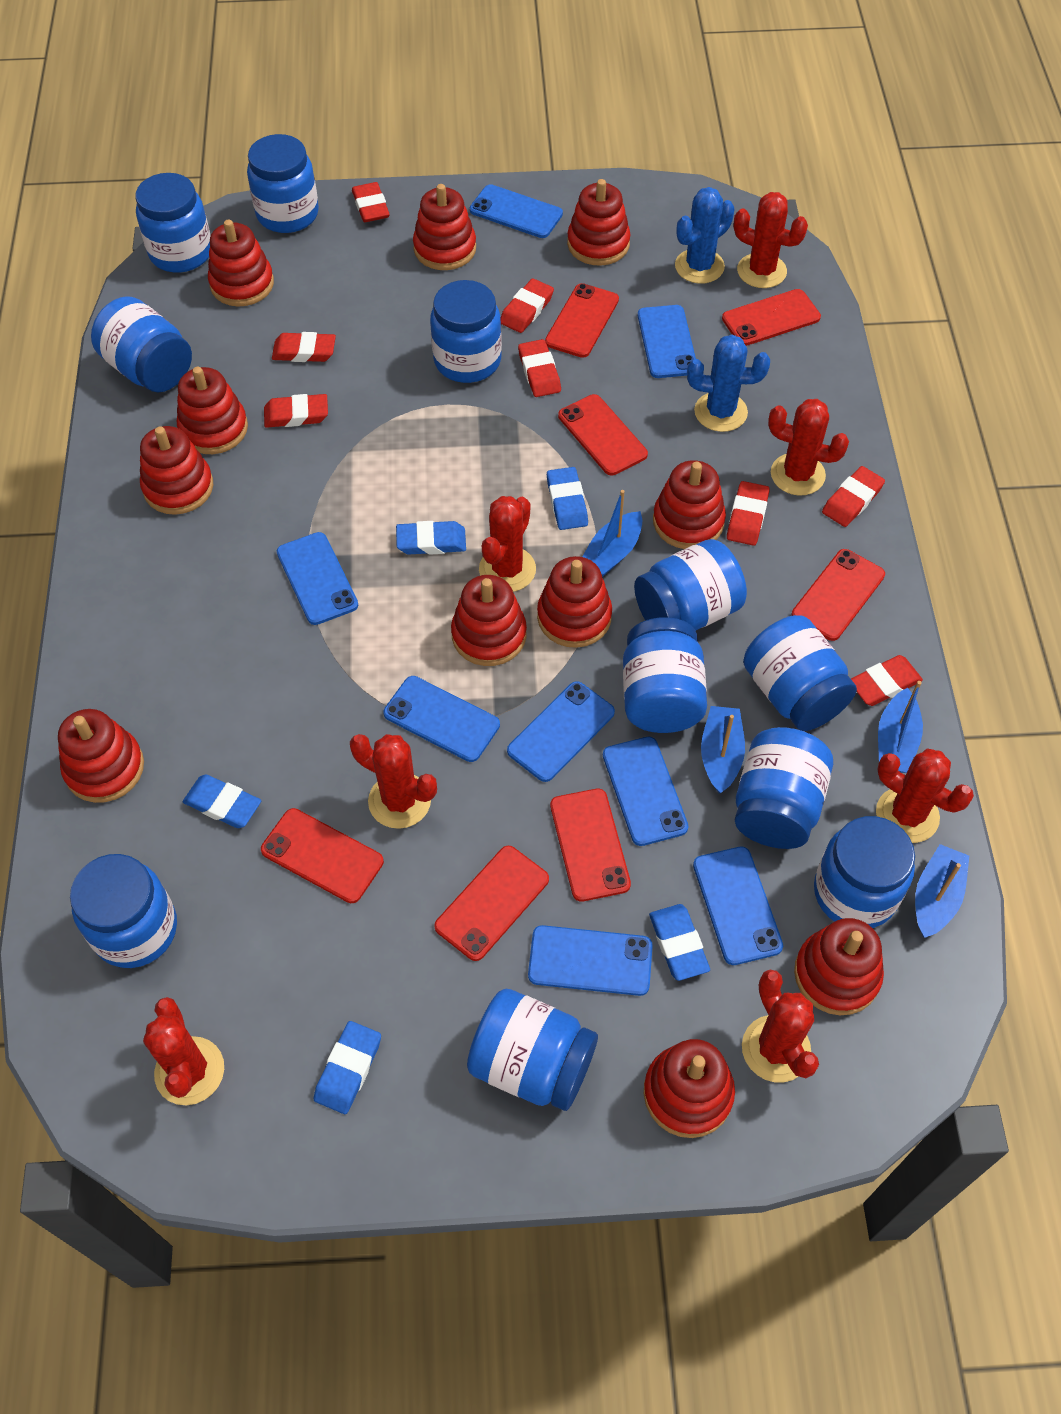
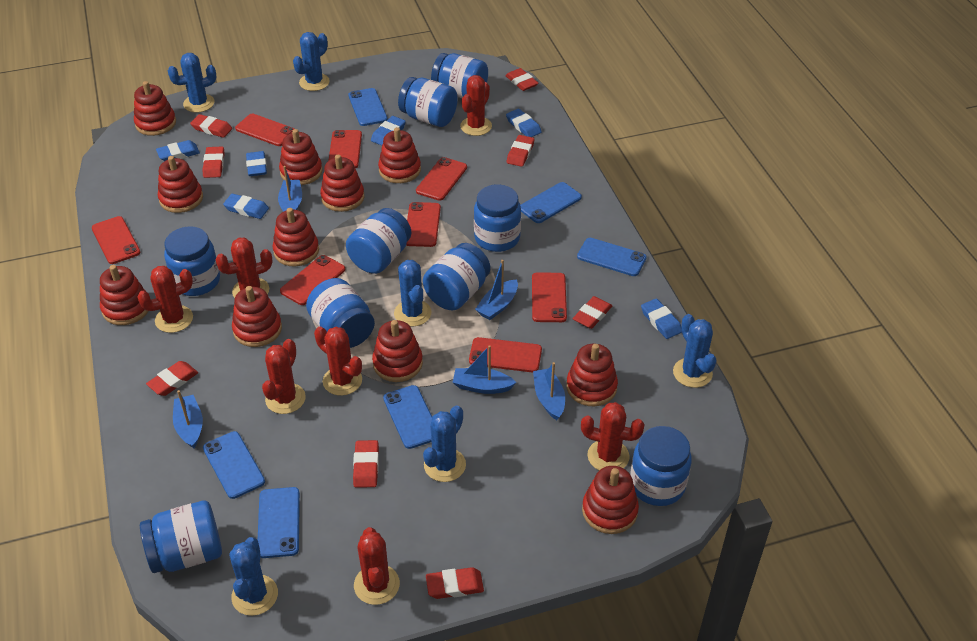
blue boat: 4 -> 5
blue cactus: 2 -> 6
blue eraser: 5 -> 6
blue jar: 11 -> 9
blue phone: 8 -> 6
red phone: 7 -> 8

